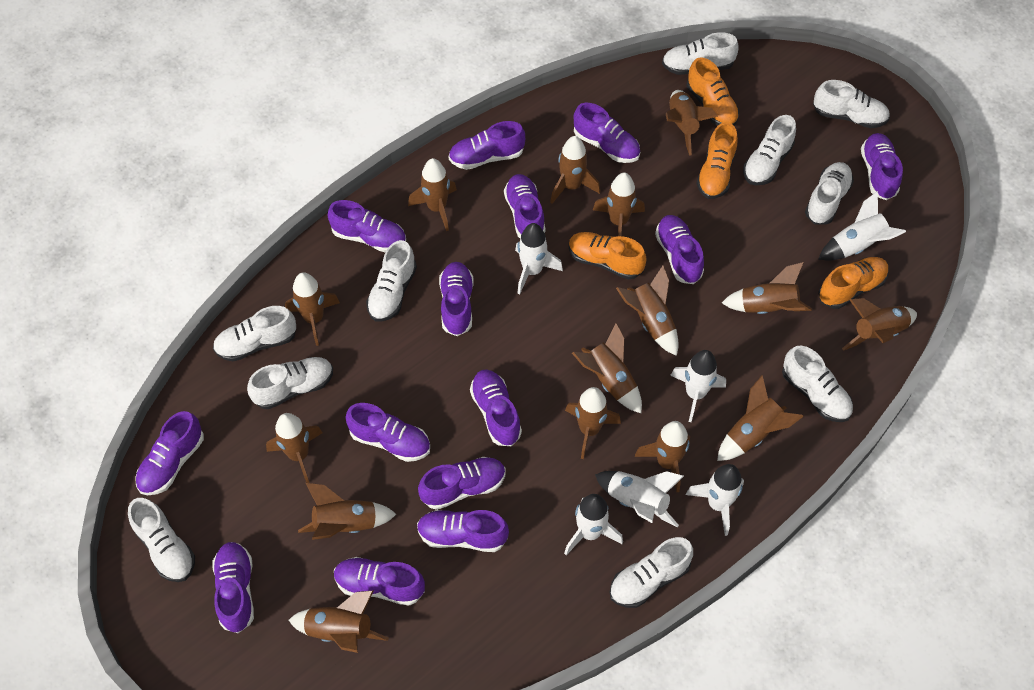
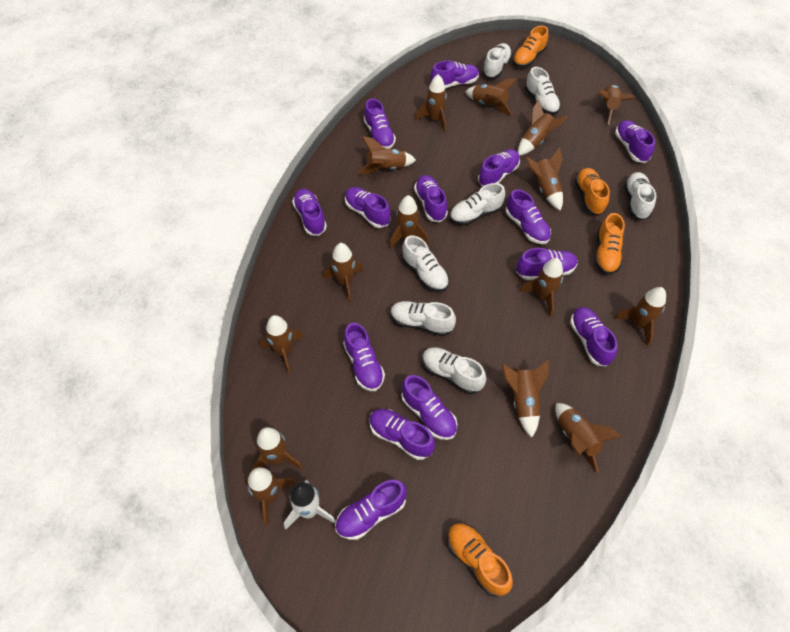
white rocket: 6 -> 1
white shoe: 10 -> 7

